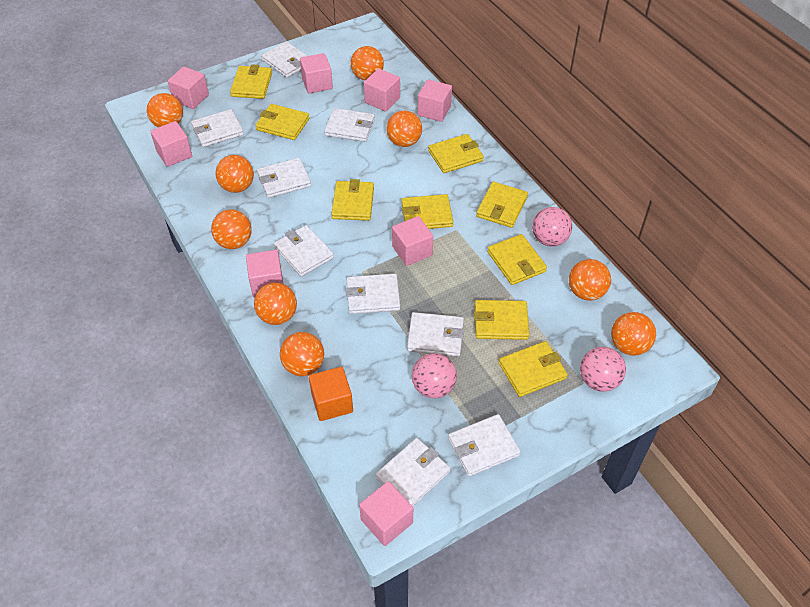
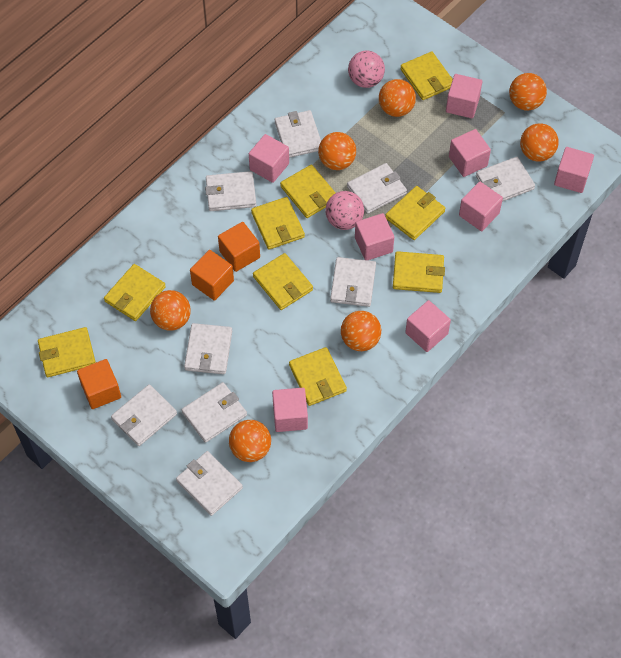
orange ball: 9 -> 7
orange cube: 1 -> 3
pink ball: 3 -> 2

